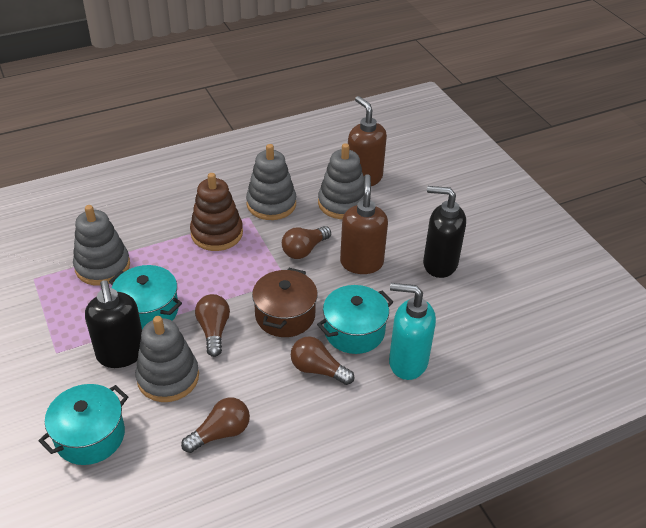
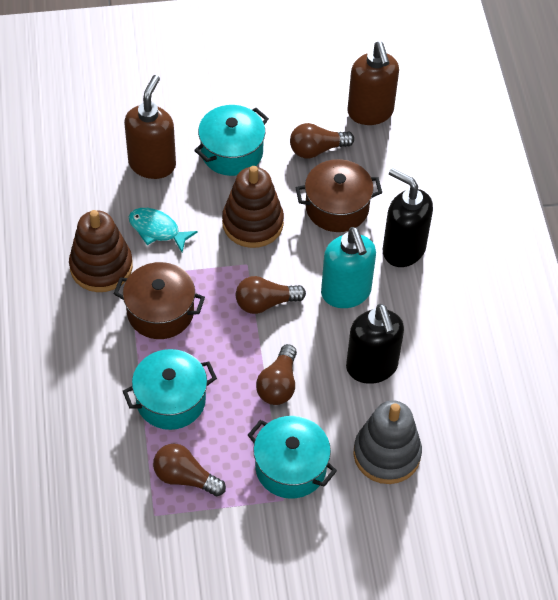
brown pot: 1 -> 2
brown stacking toy: 1 -> 2
grey stacking toy: 4 -> 1
turquoise fish: 0 -> 1

